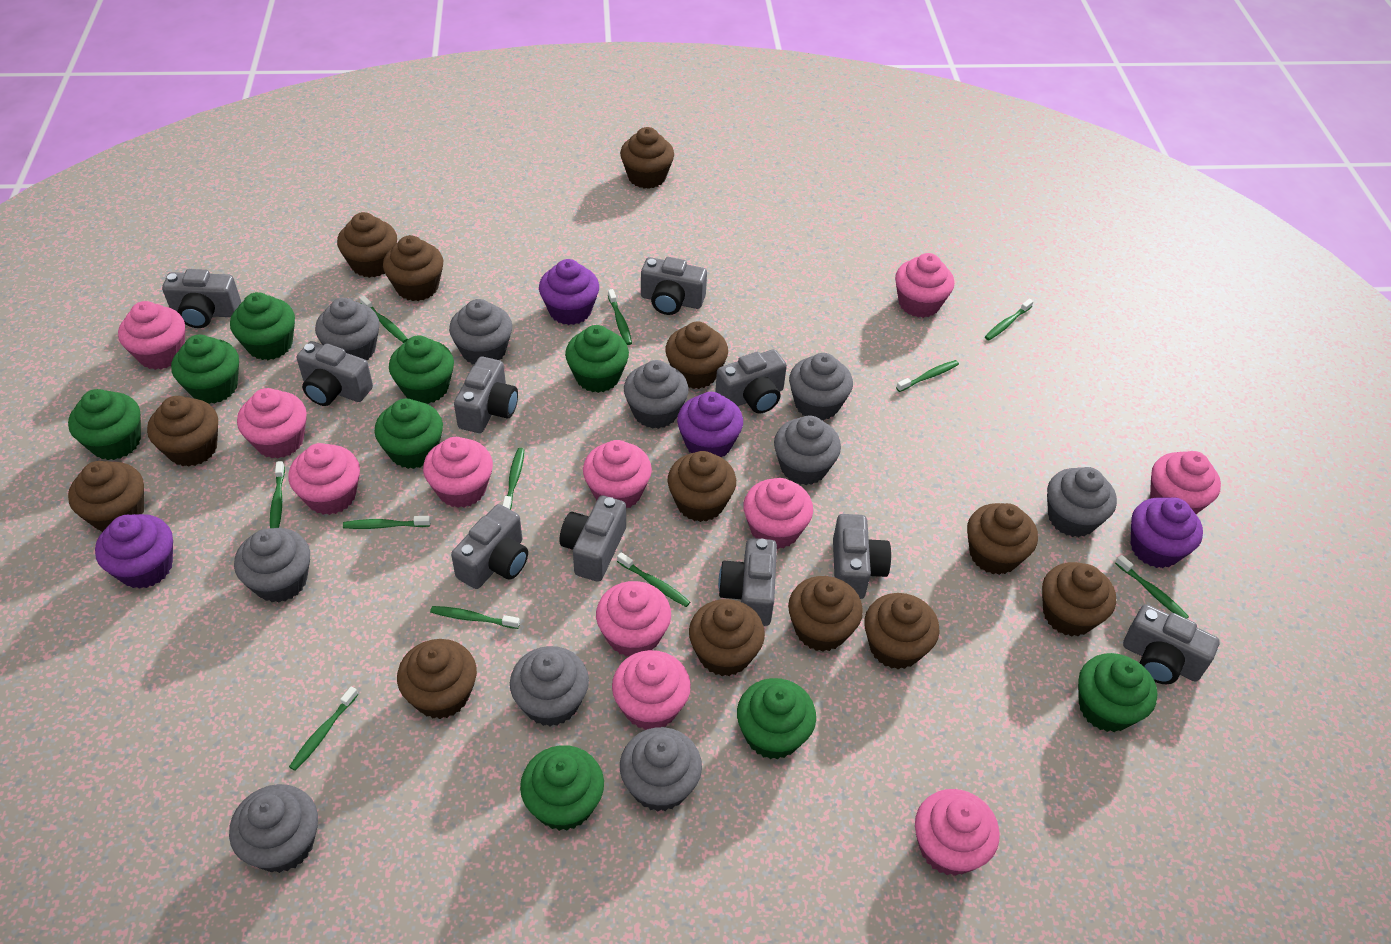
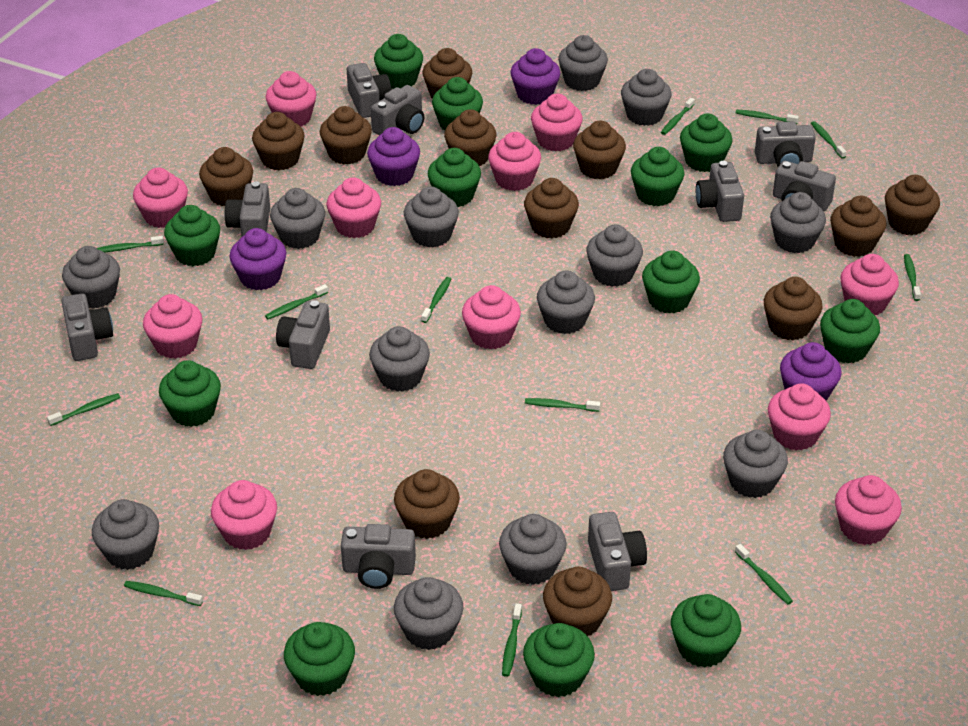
brown cupcake: 13 -> 12
green cupcake: 9 -> 12
green toothbrush: 11 -> 12
grey cupcake: 10 -> 13

